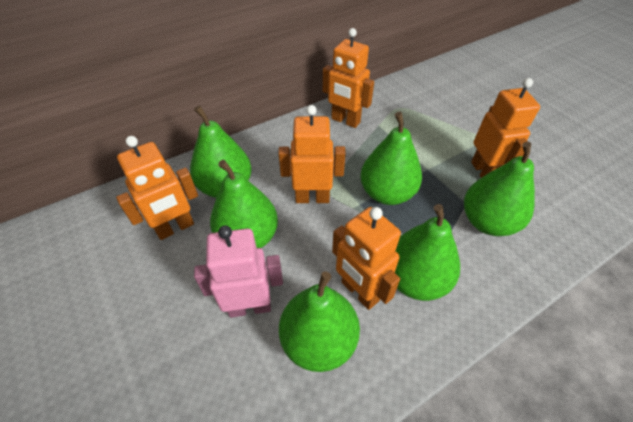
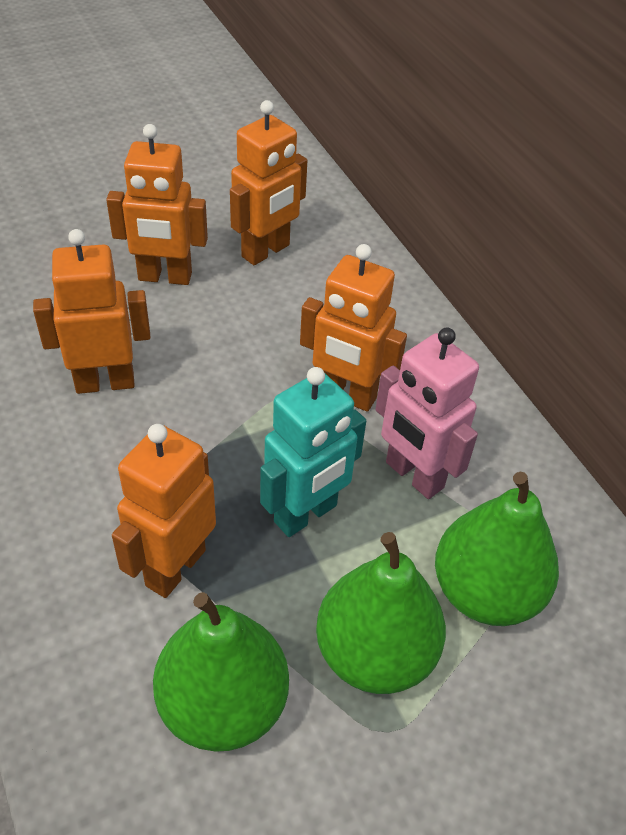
green pear: 6 -> 3
turquoise robot: 0 -> 1

